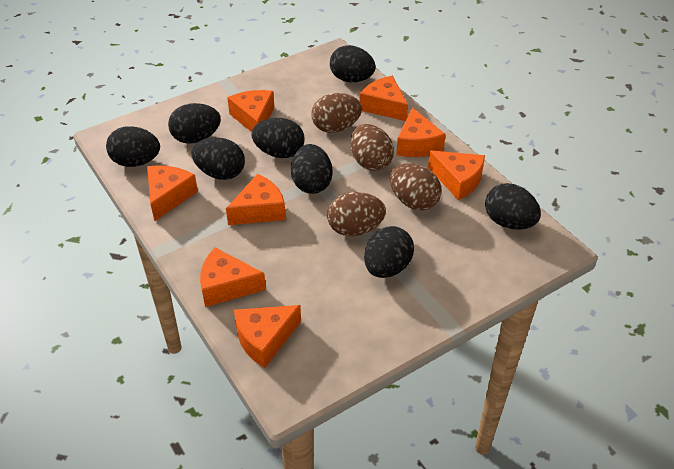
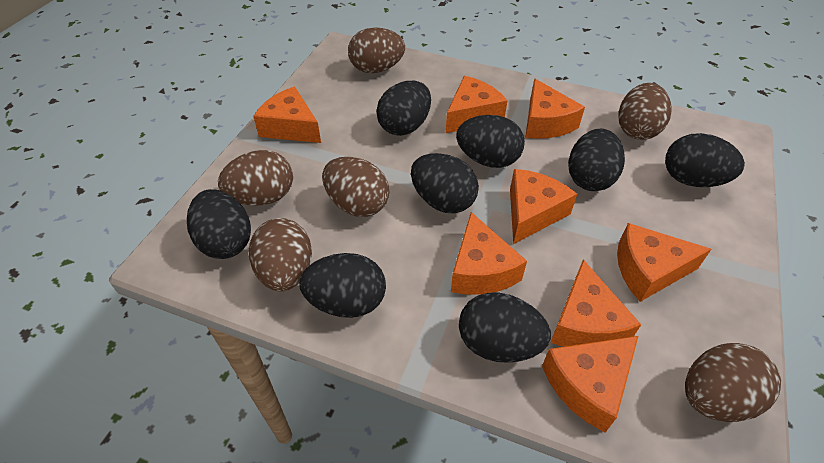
brown egg: 4 -> 6

